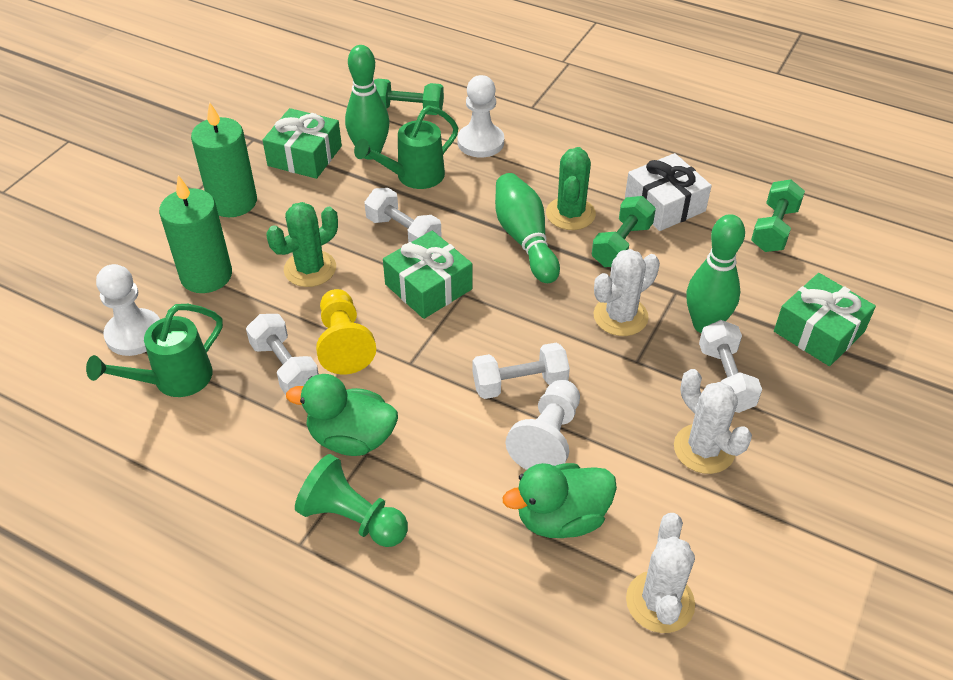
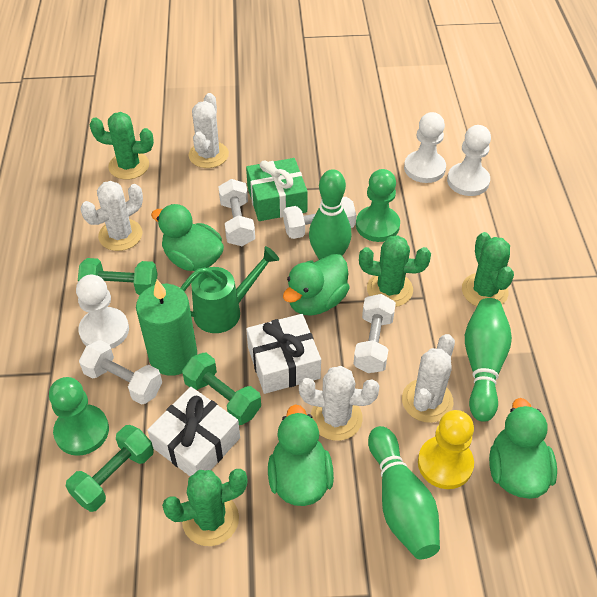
green cactus: 2 -> 4
green candle: 2 -> 1
green duck: 2 -> 4
green gift: 3 -> 1
green pawn: 1 -> 2
green watering can: 2 -> 1
white cactus: 3 -> 4
white gift: 1 -> 2

